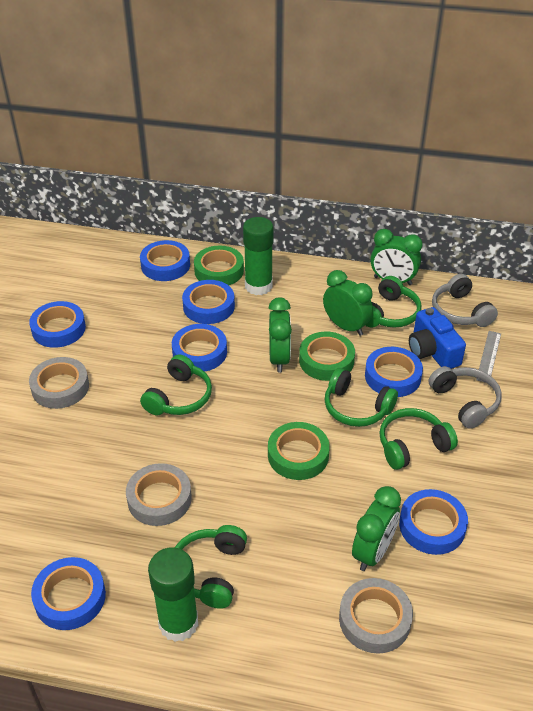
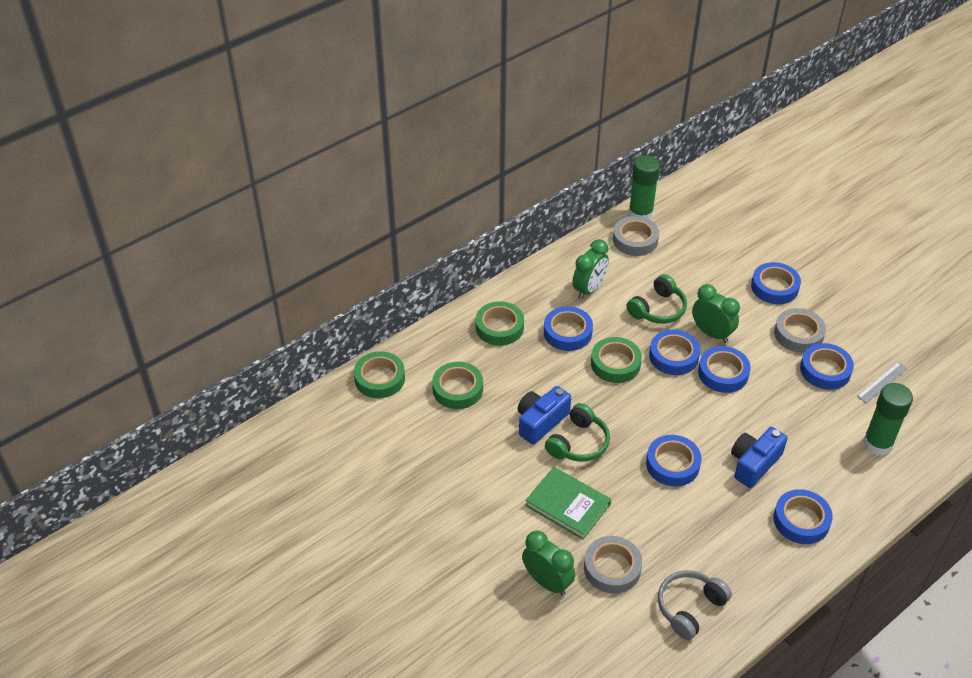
blue camera: 1 -> 2
green book: 0 -> 1
green clock: 4 -> 3
green headphones: 5 -> 2
green tape: 3 -> 4
grey headphones: 2 -> 1

